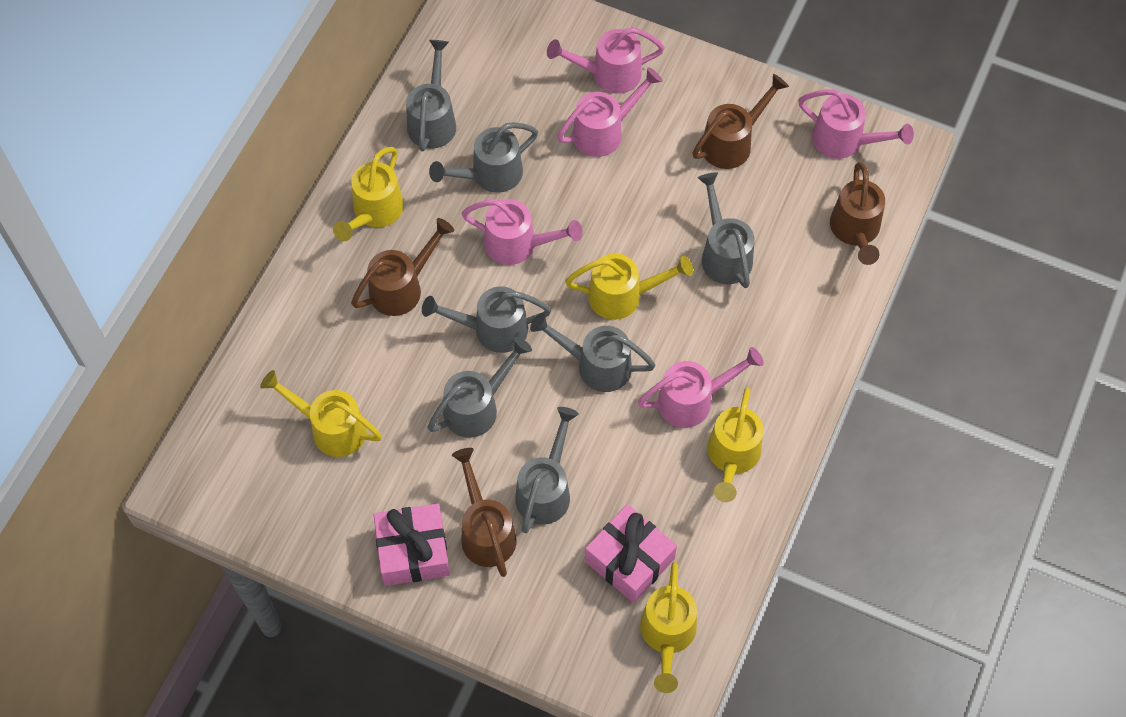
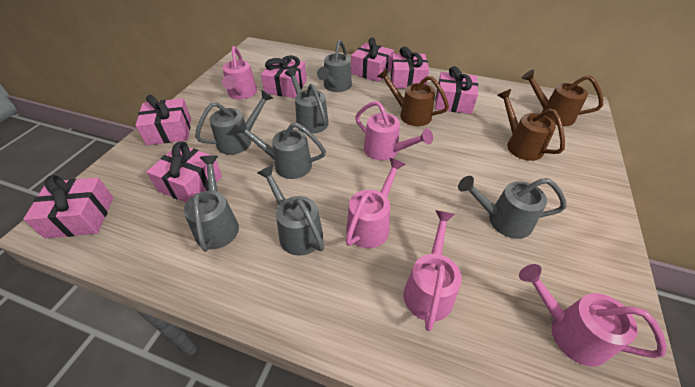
brown watering can: 4 -> 3
pink gift: 2 -> 7
yellow watering can: 5 -> 0

